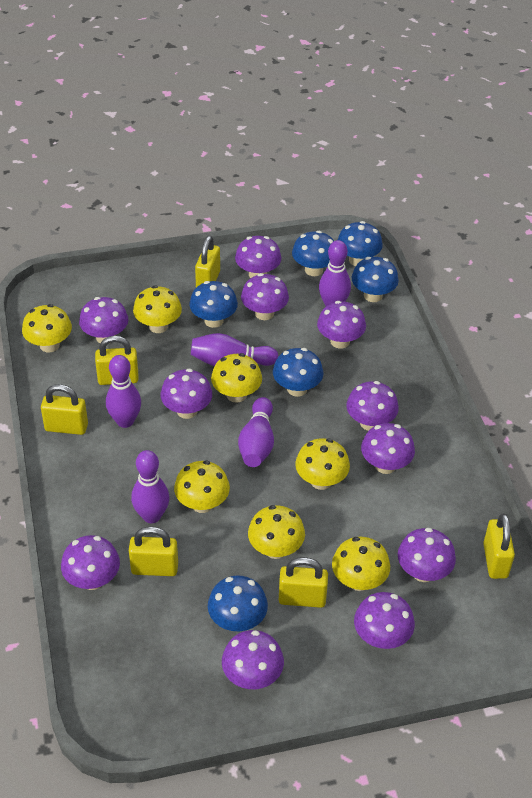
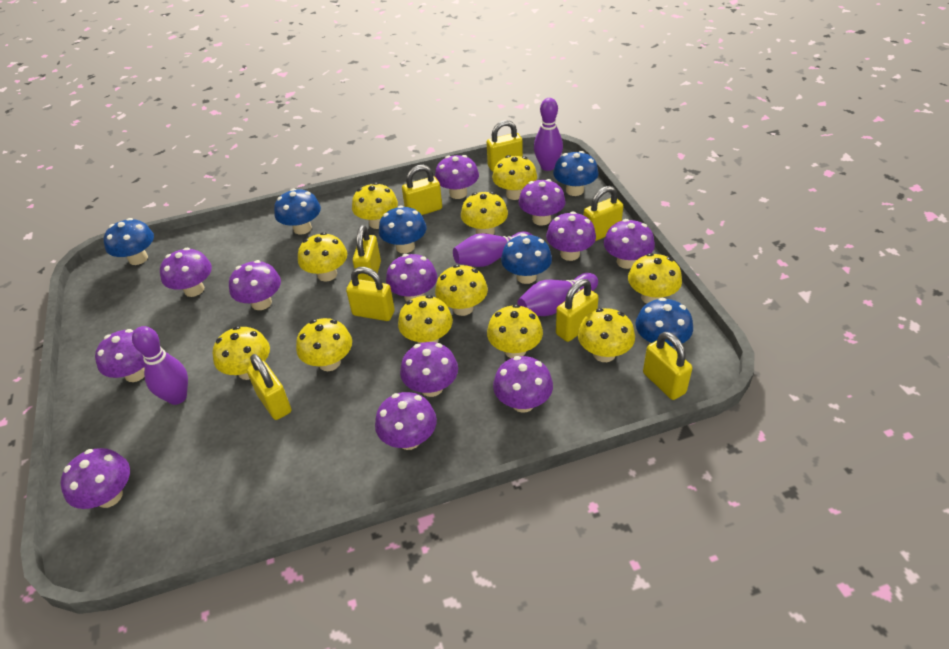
purple bowling pin: 5 -> 4
purple mushroom: 11 -> 12
yellow mushroom: 7 -> 11
yellow padlock: 6 -> 8

